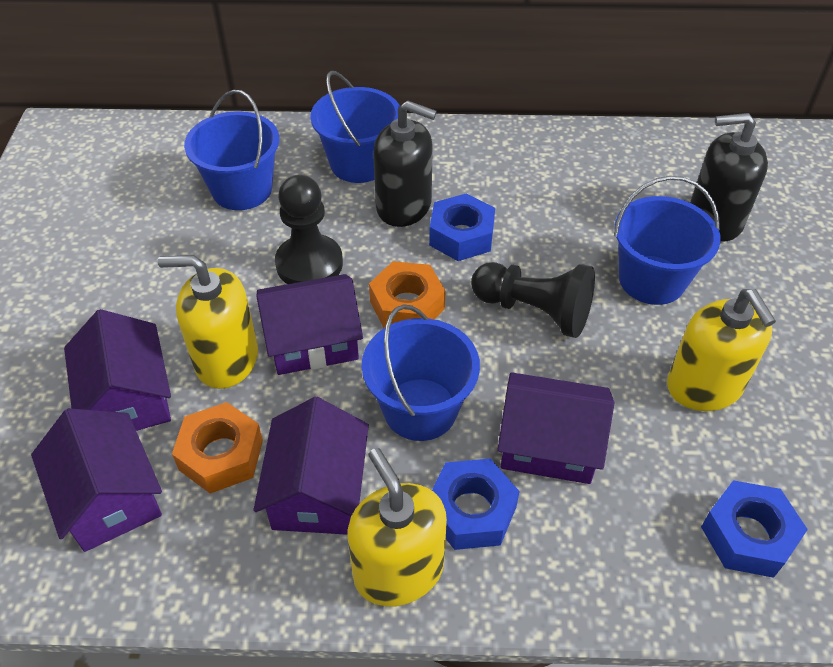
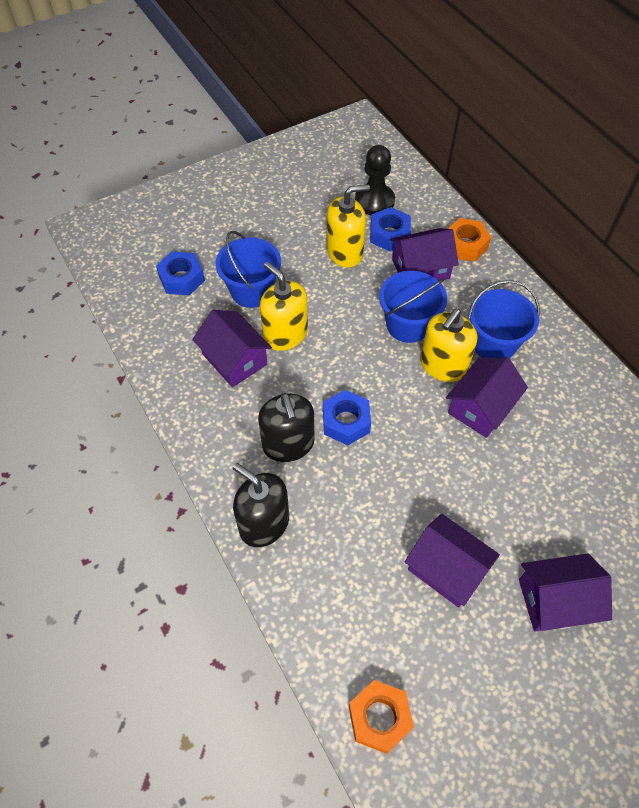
black pawn: 2 -> 1
blue bucket: 4 -> 3

